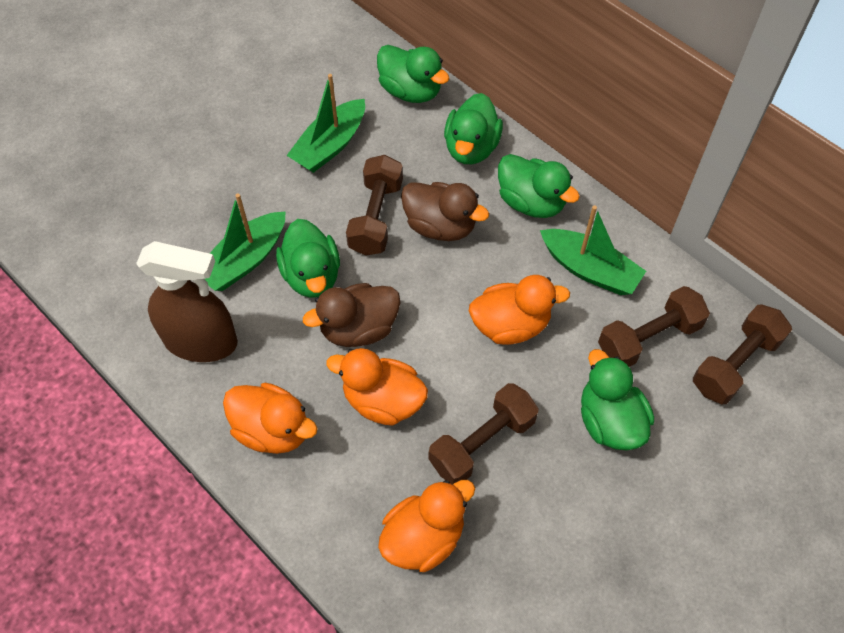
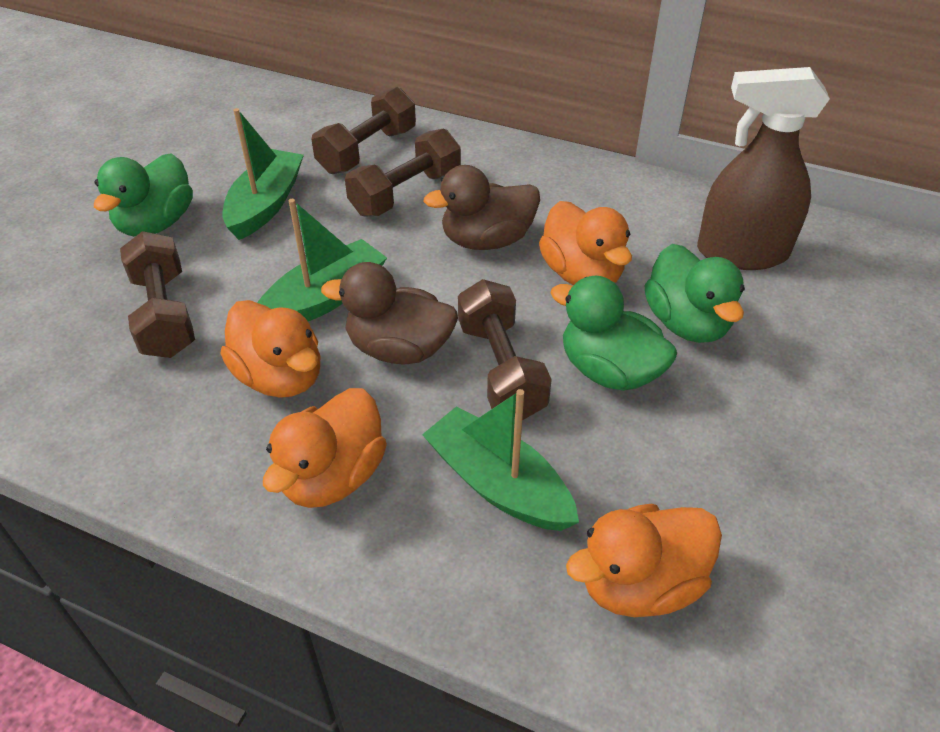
green duck: 5 -> 3

